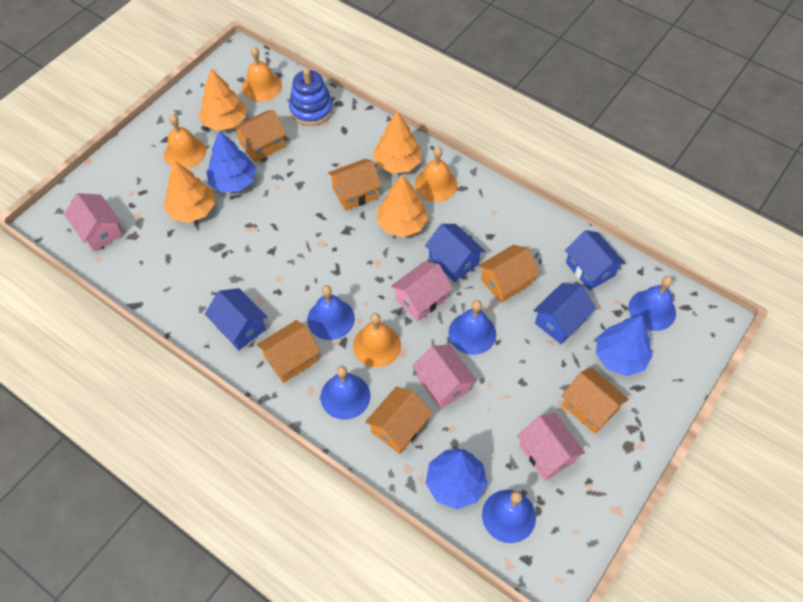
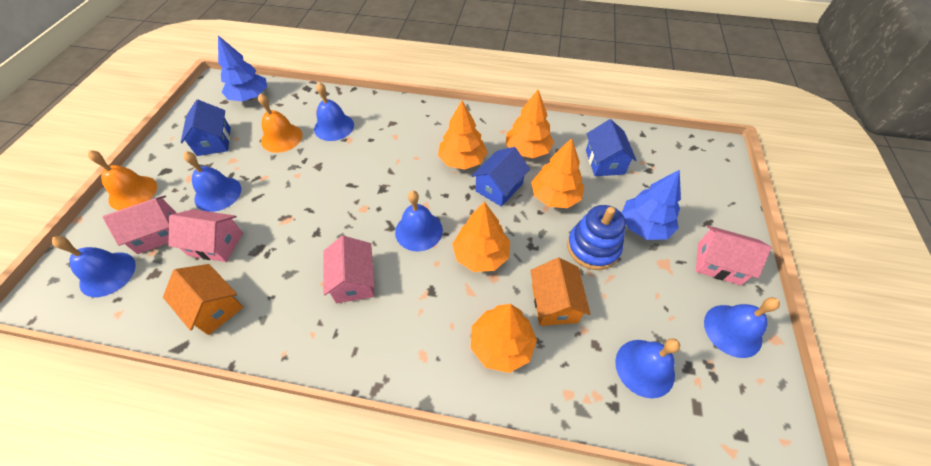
blue bell: 5 -> 6
blue house: 4 -> 3
blue tree: 3 -> 2
orange bell: 4 -> 2
orange house: 6 -> 2
orange tree: 4 -> 5

